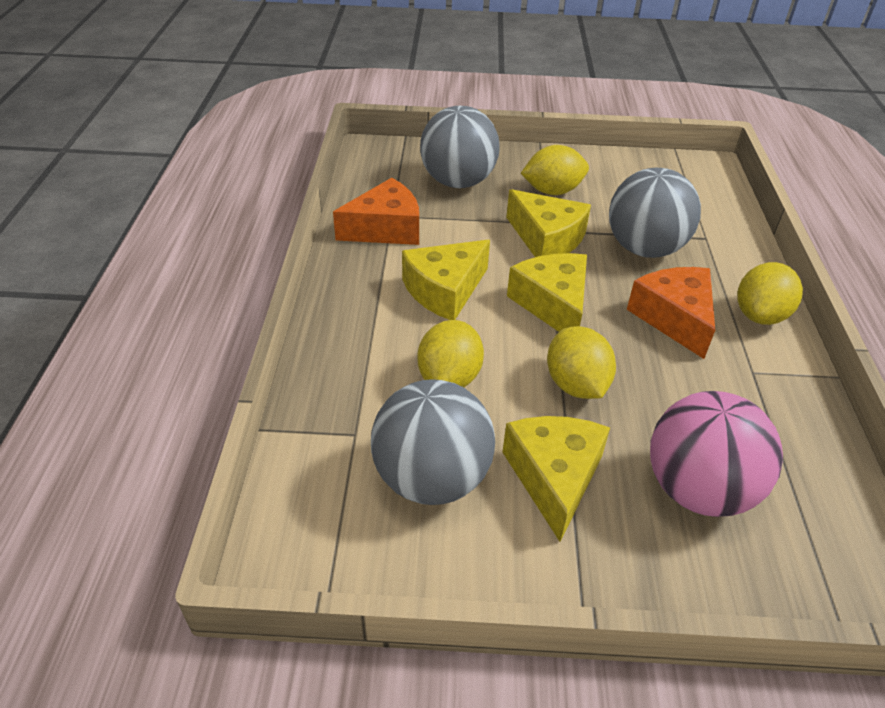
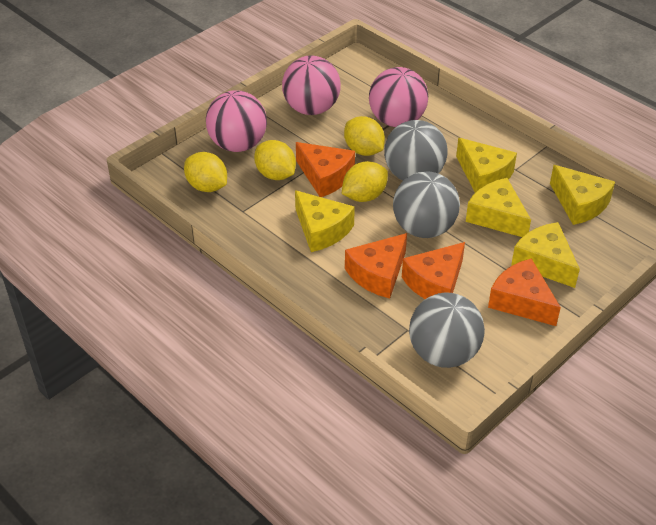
orange cheese: 2 -> 4
pink ball: 1 -> 3
yellow cheese: 4 -> 5

